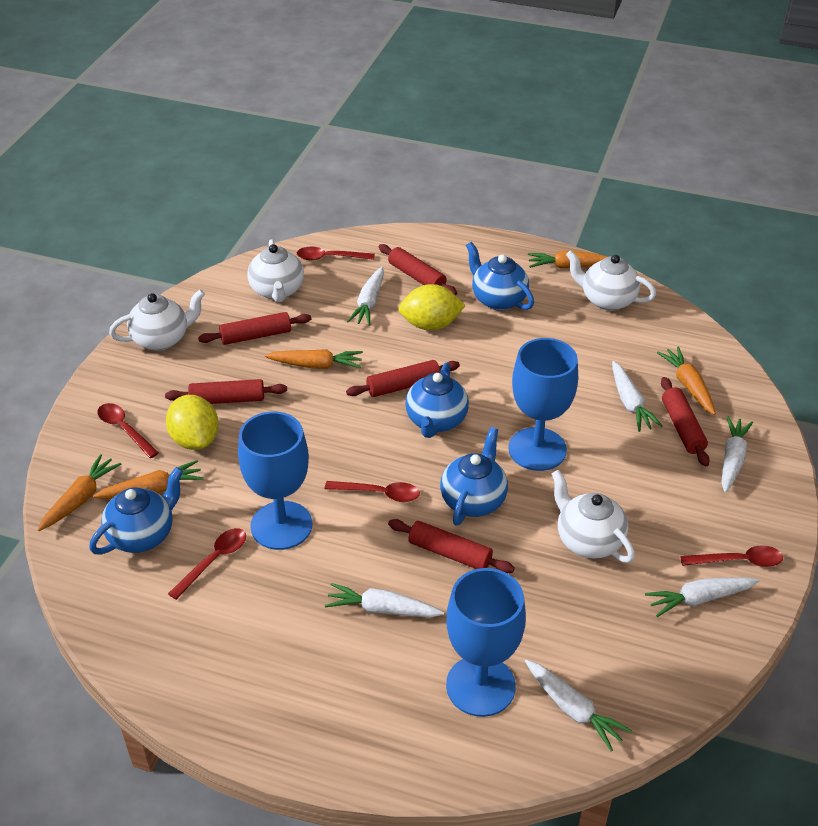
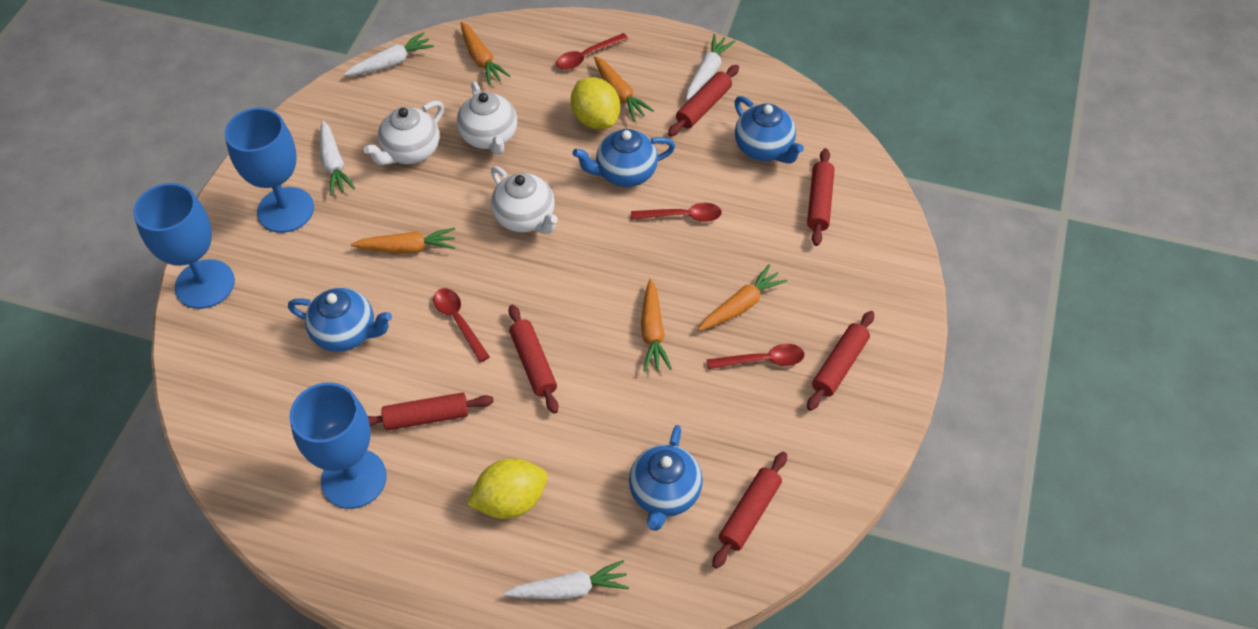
red spoon: 5 -> 4
white carrot: 6 -> 4
white teapot: 4 -> 3

